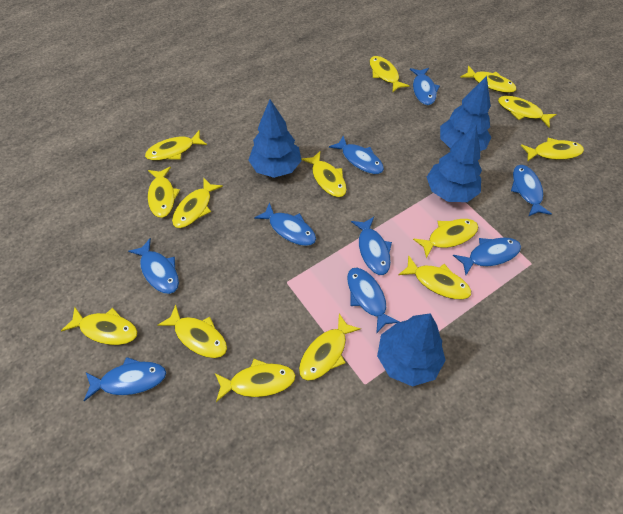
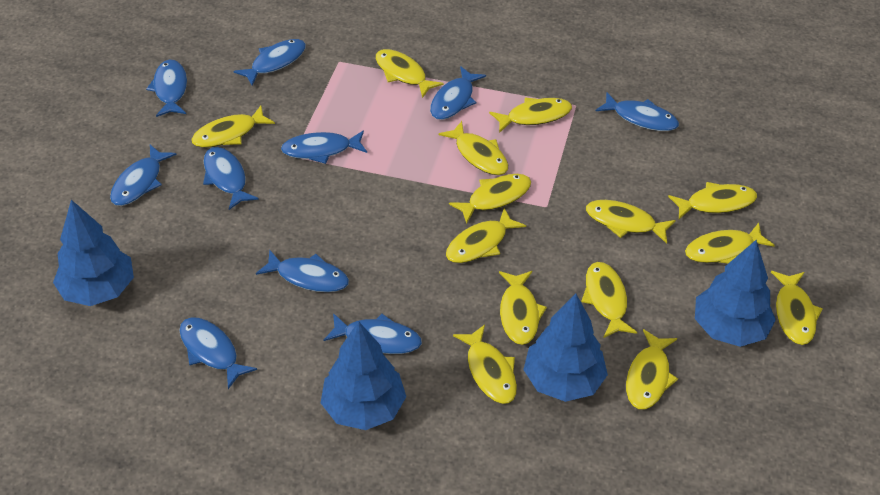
blue fish: 9 -> 10

